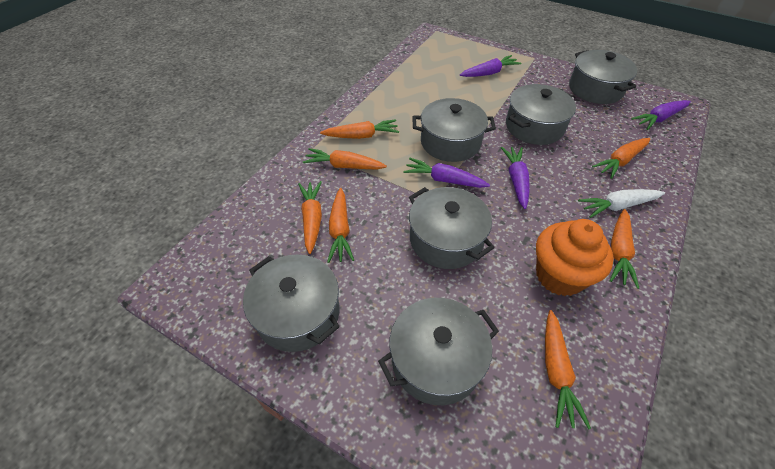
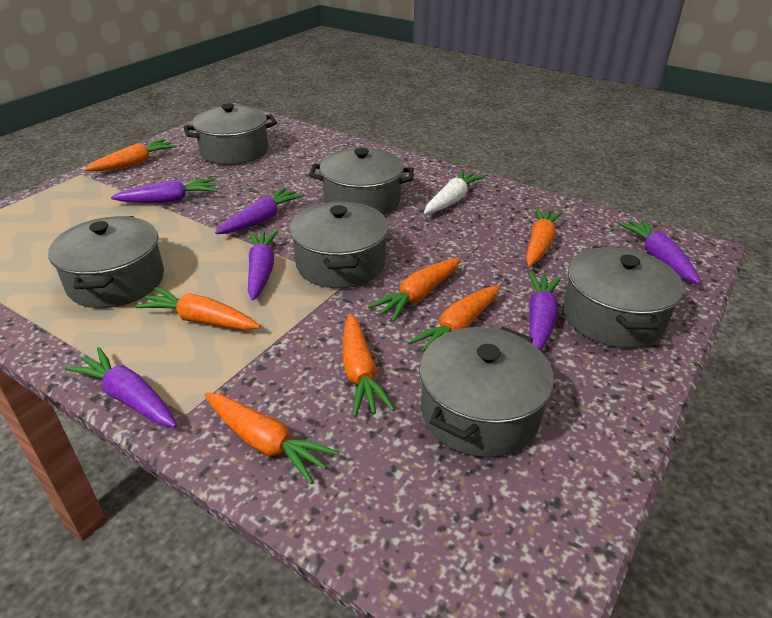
orange cupcake: 1 -> 0
purple carrot: 4 -> 6

